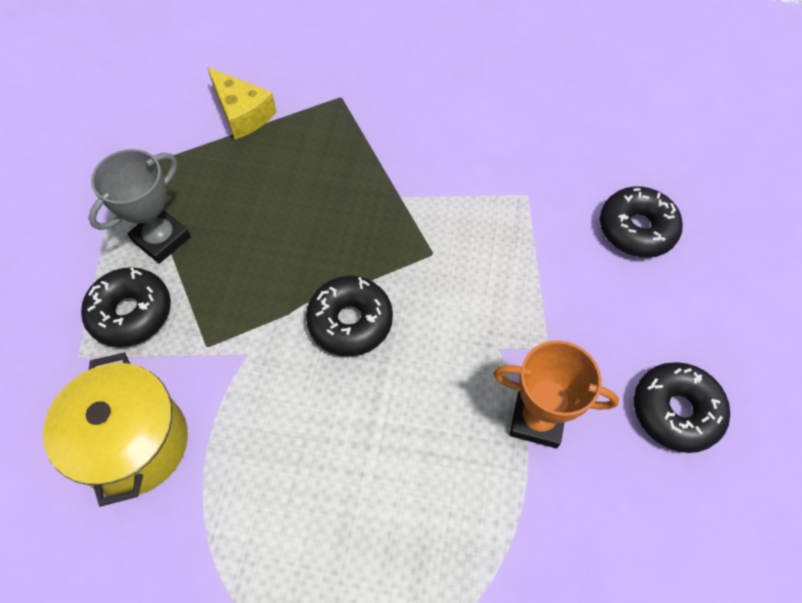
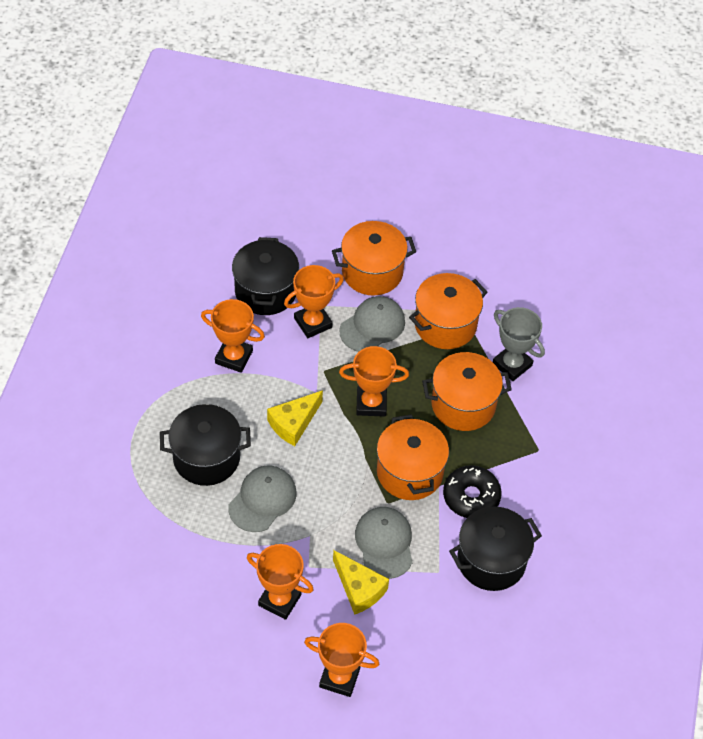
black donut: 4 -> 1
black pot: 0 -> 3
grey cap: 0 -> 3
orange pot: 0 -> 4
orange trophy: 1 -> 5
yellow cheese: 1 -> 2
yellow pot: 1 -> 0

